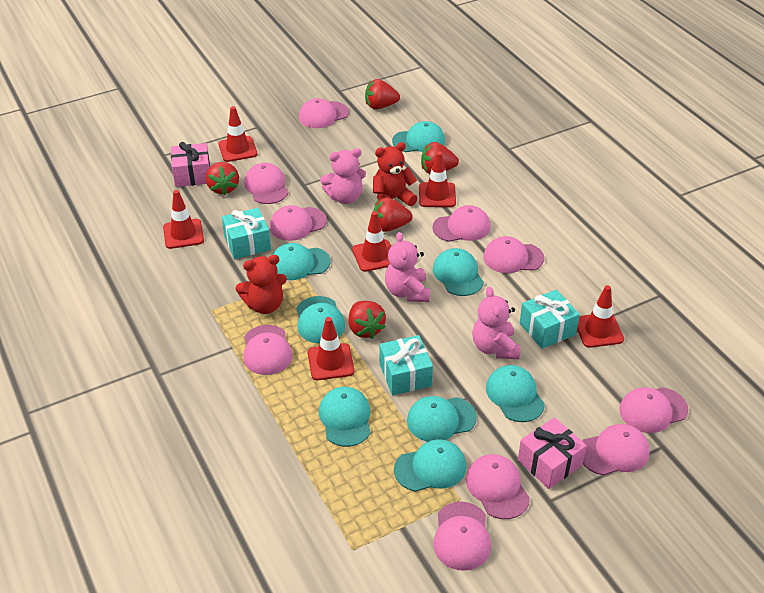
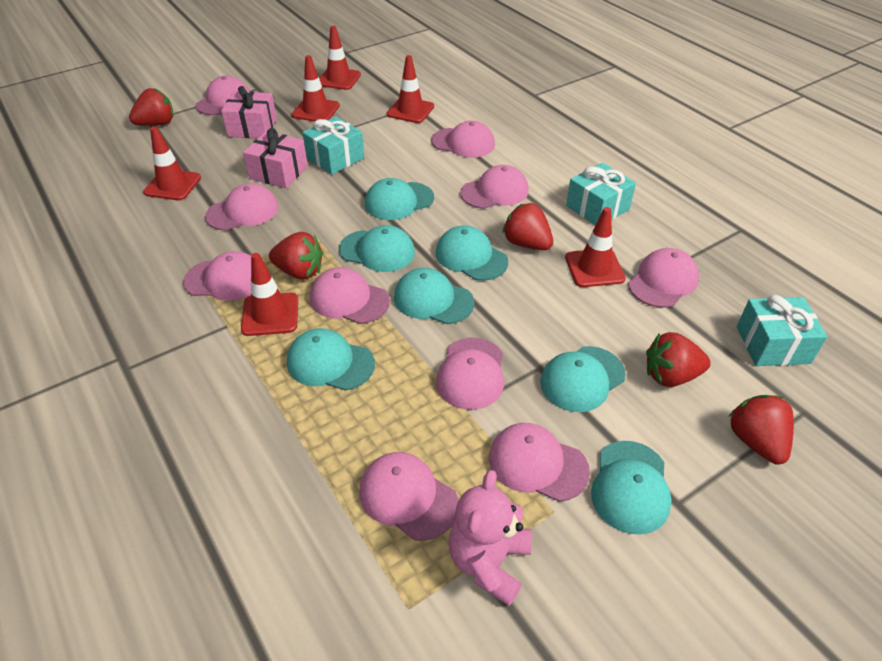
pink teddy bear: 3 -> 1
red teddy bear: 2 -> 0
turquoise cap: 8 -> 7

